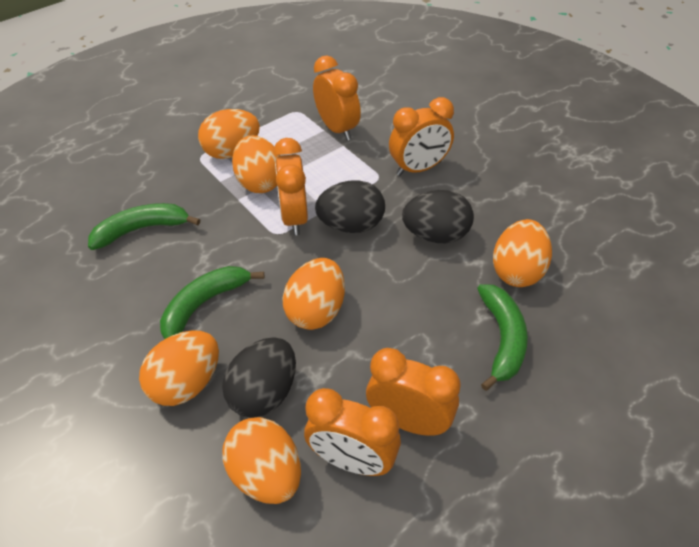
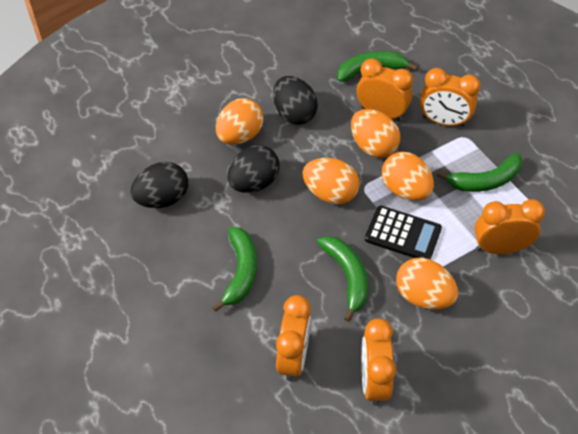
black calculator: 0 -> 1
green banana: 3 -> 4
orange egg: 6 -> 5

